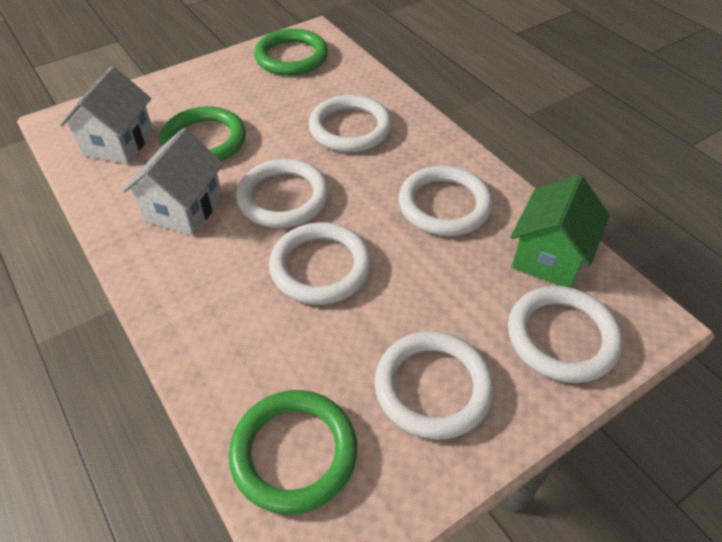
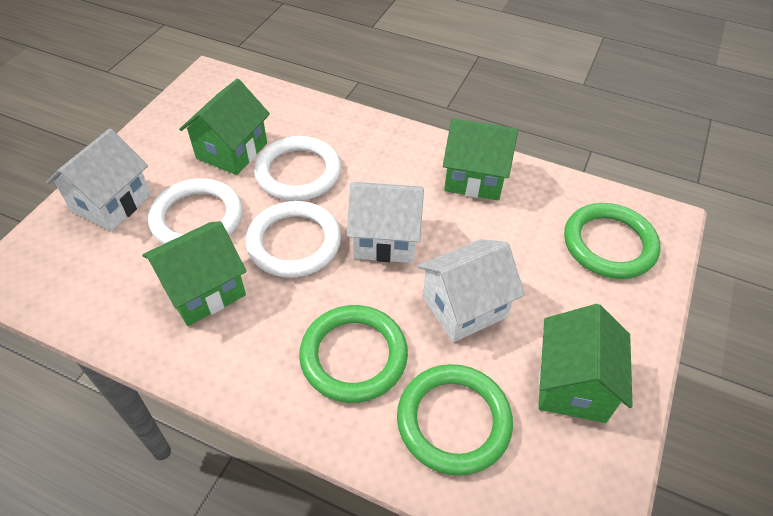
green house: 1 -> 4
white house: 2 -> 3
white ring: 6 -> 3

